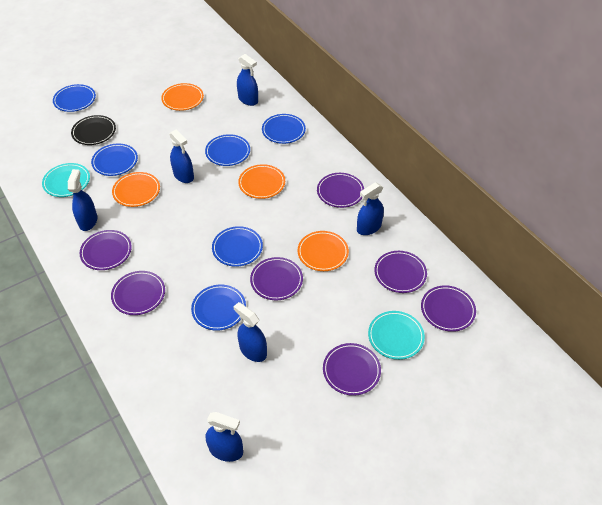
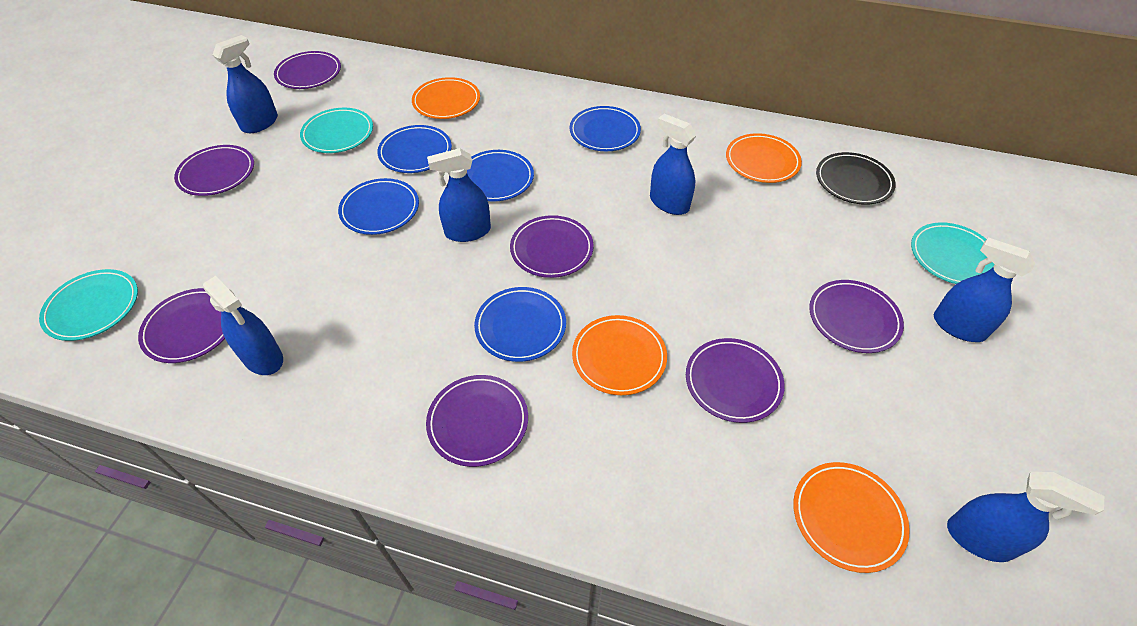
blue plate: 6 -> 5
turquoise plate: 2 -> 3

